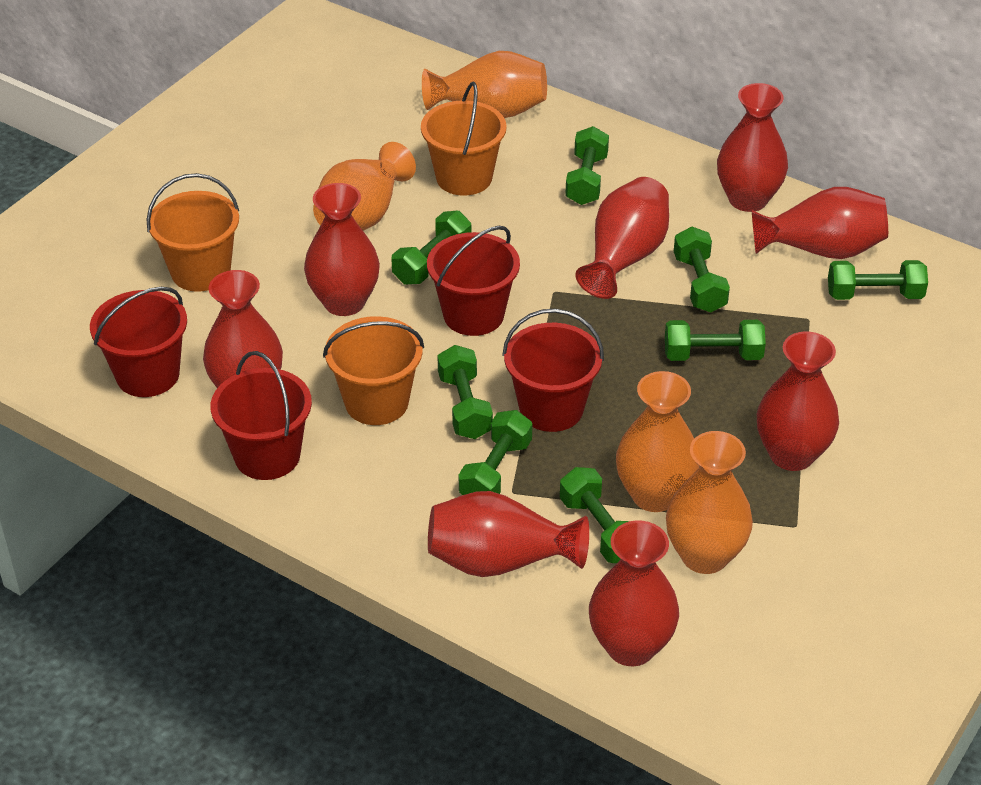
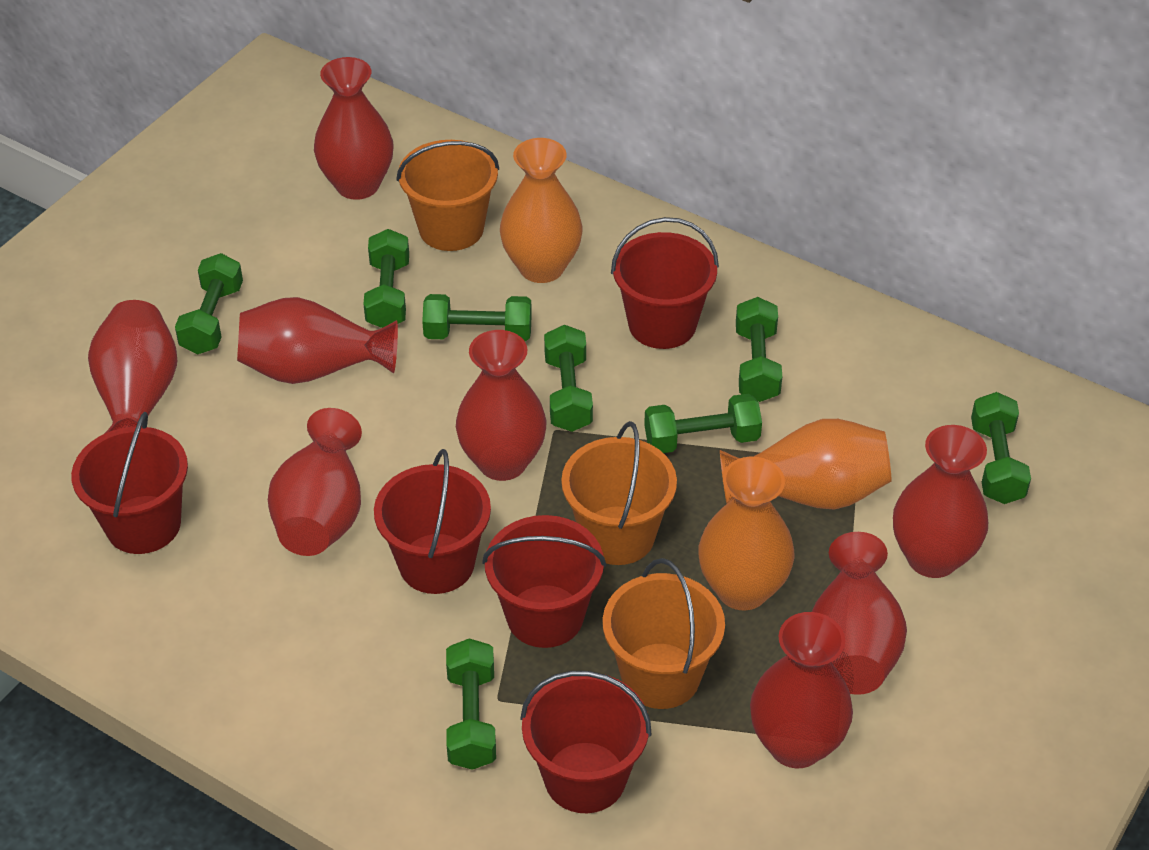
orange vase: 4 -> 3
red bucket: 4 -> 5

